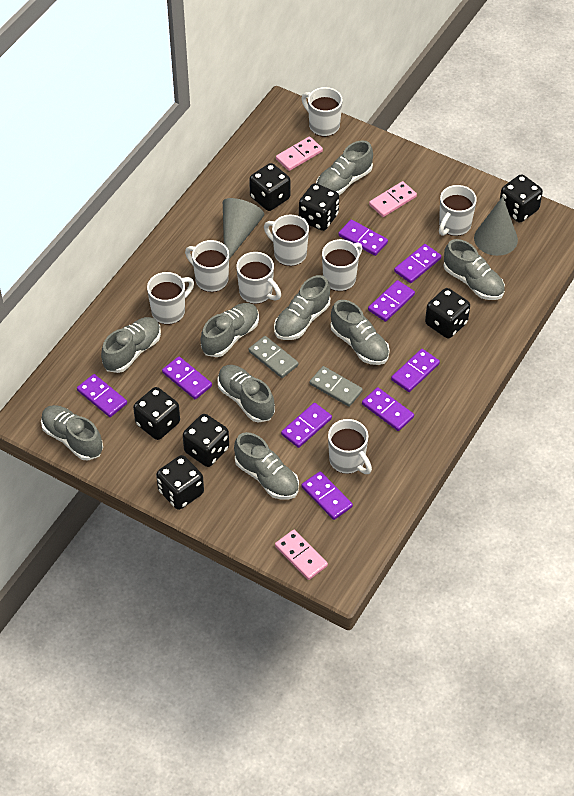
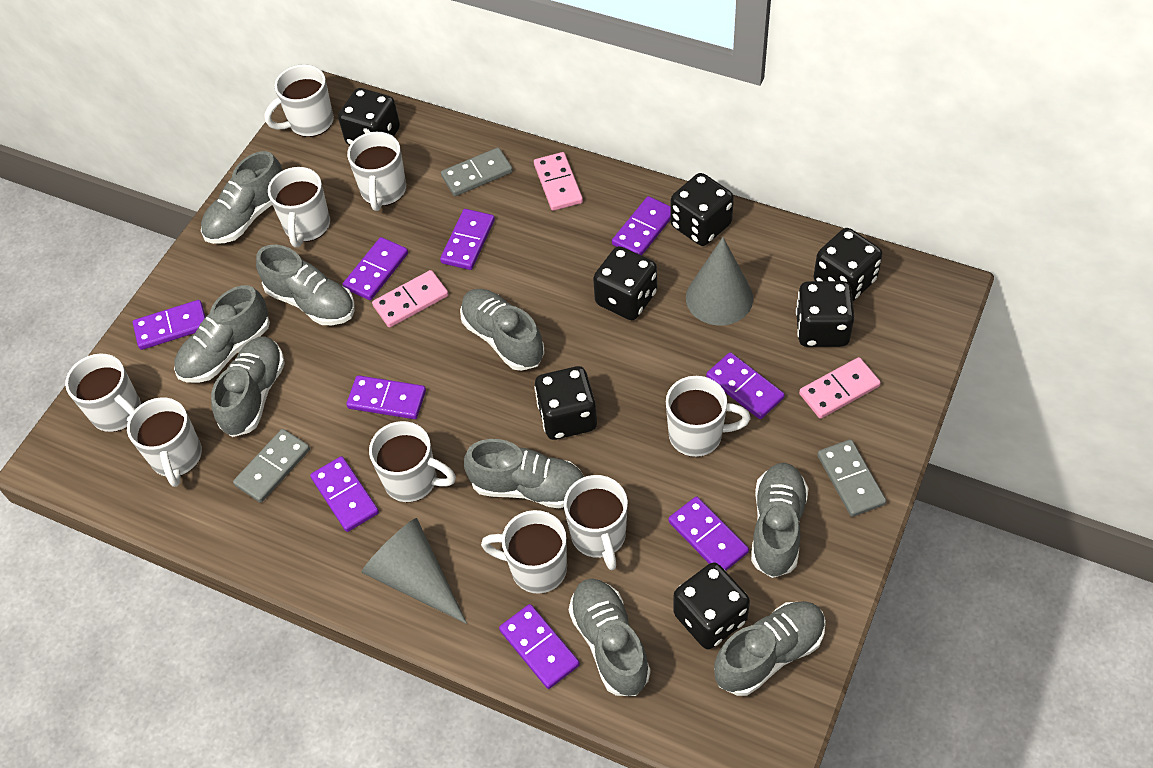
grey domino: 2 -> 3
white mug: 8 -> 9

